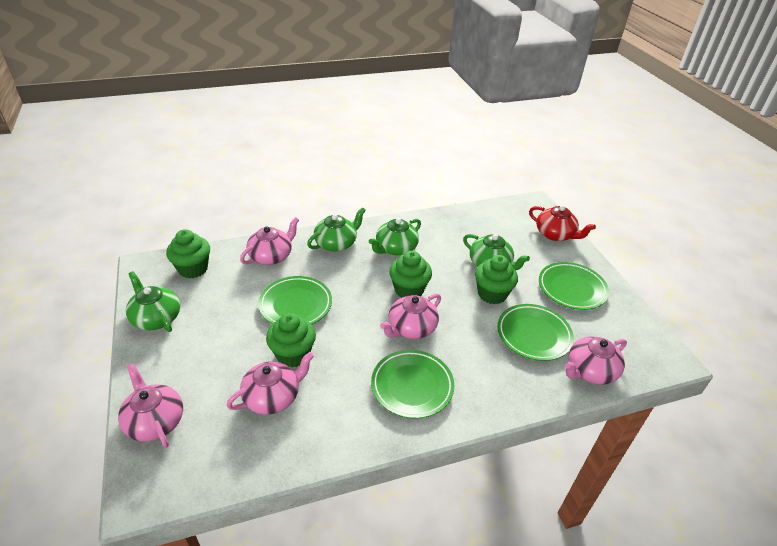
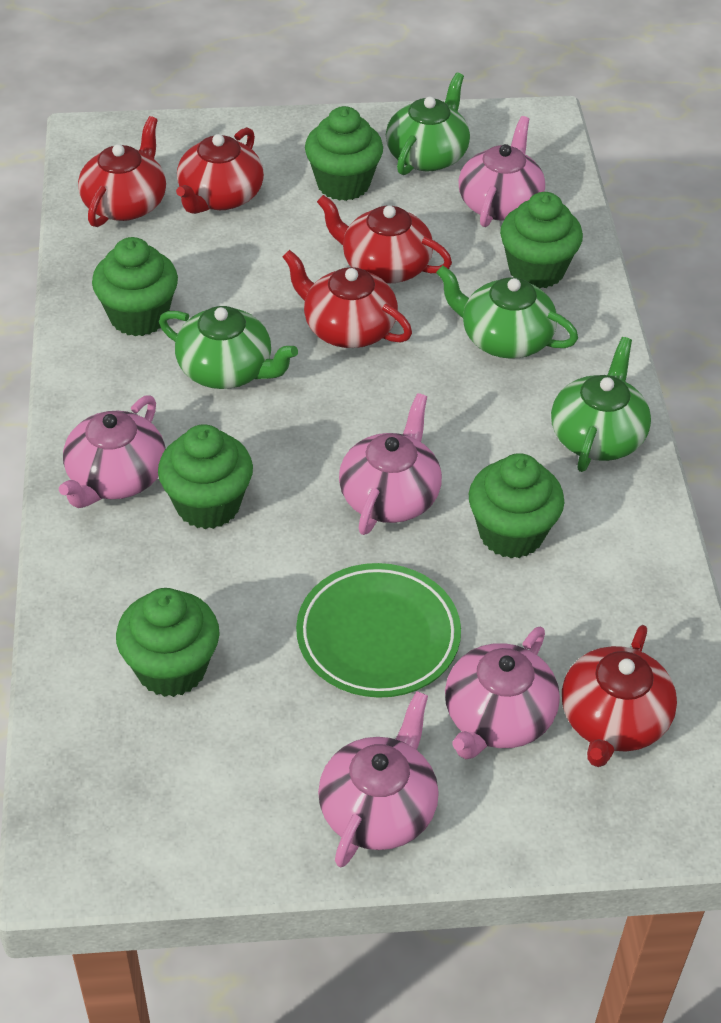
green cupcake: 4 -> 6
green plate: 4 -> 1
red teapot: 1 -> 5

